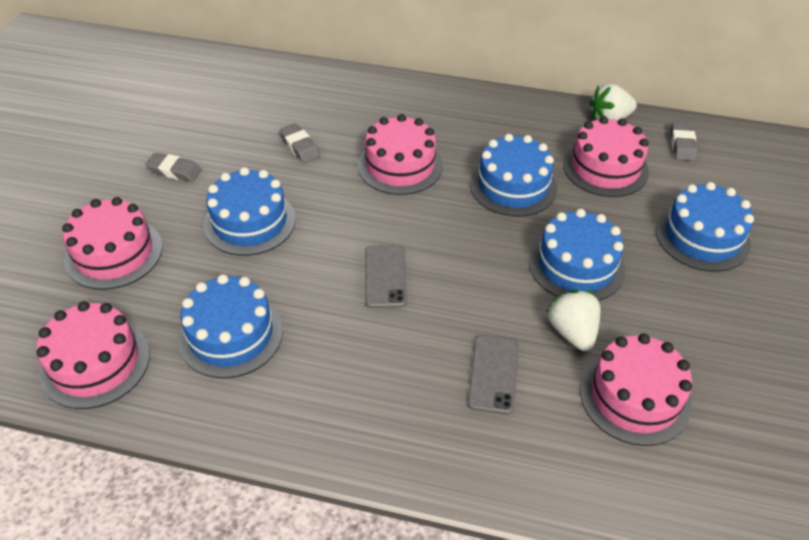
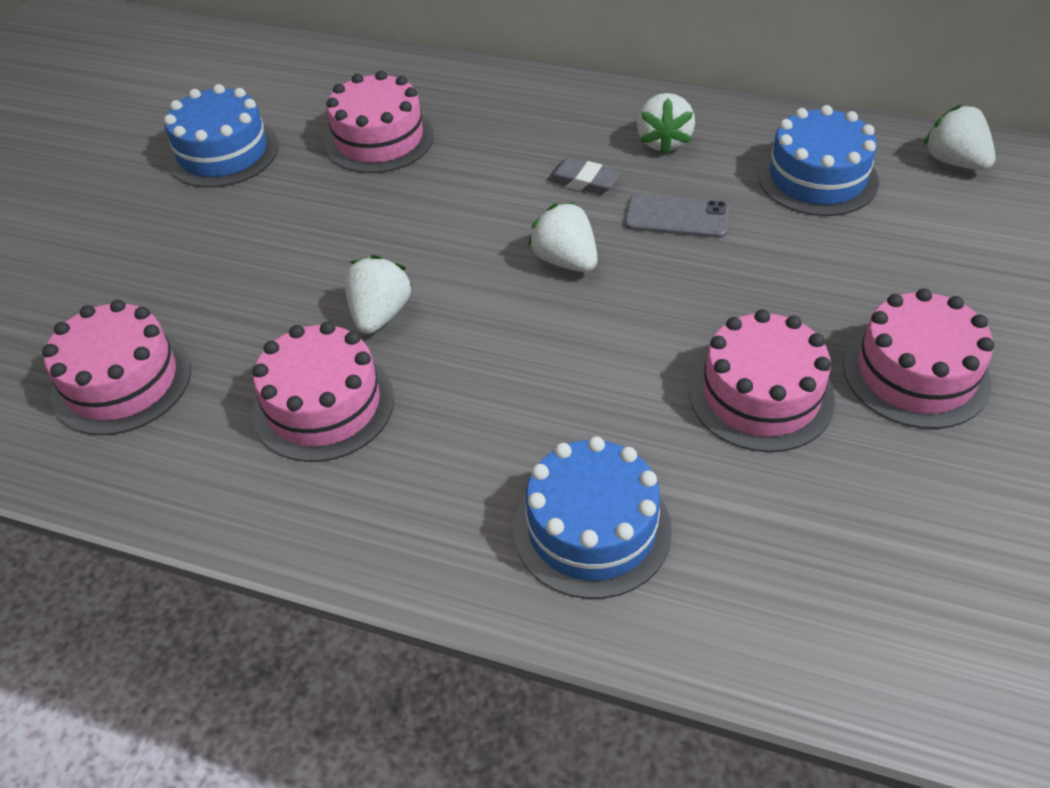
blue cake: 5 -> 3
grey eraser: 3 -> 1
grey phone: 2 -> 1
white strawberry: 2 -> 4

